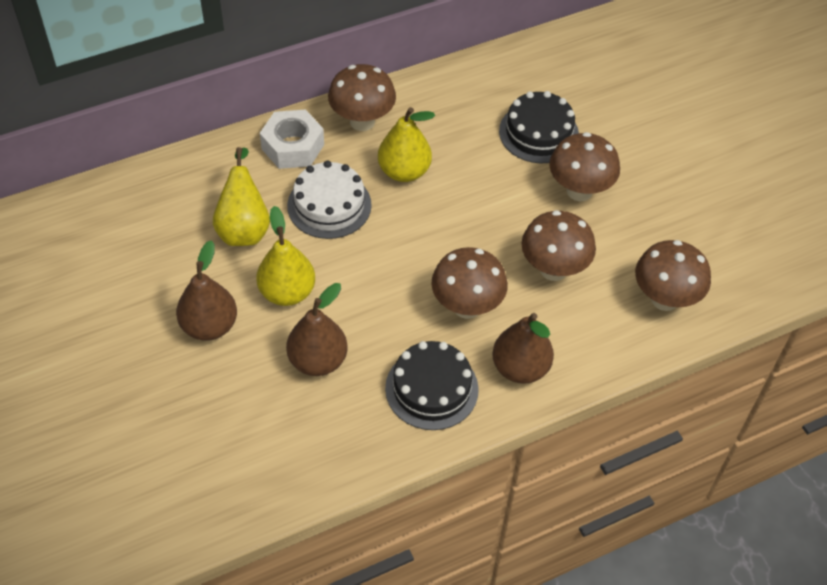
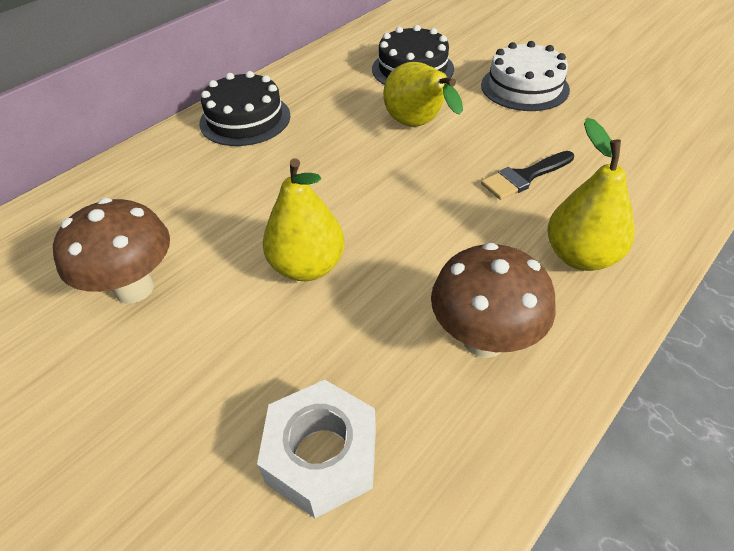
black brush: 0 -> 1
brown mushroom: 5 -> 2
brown pear: 3 -> 0

